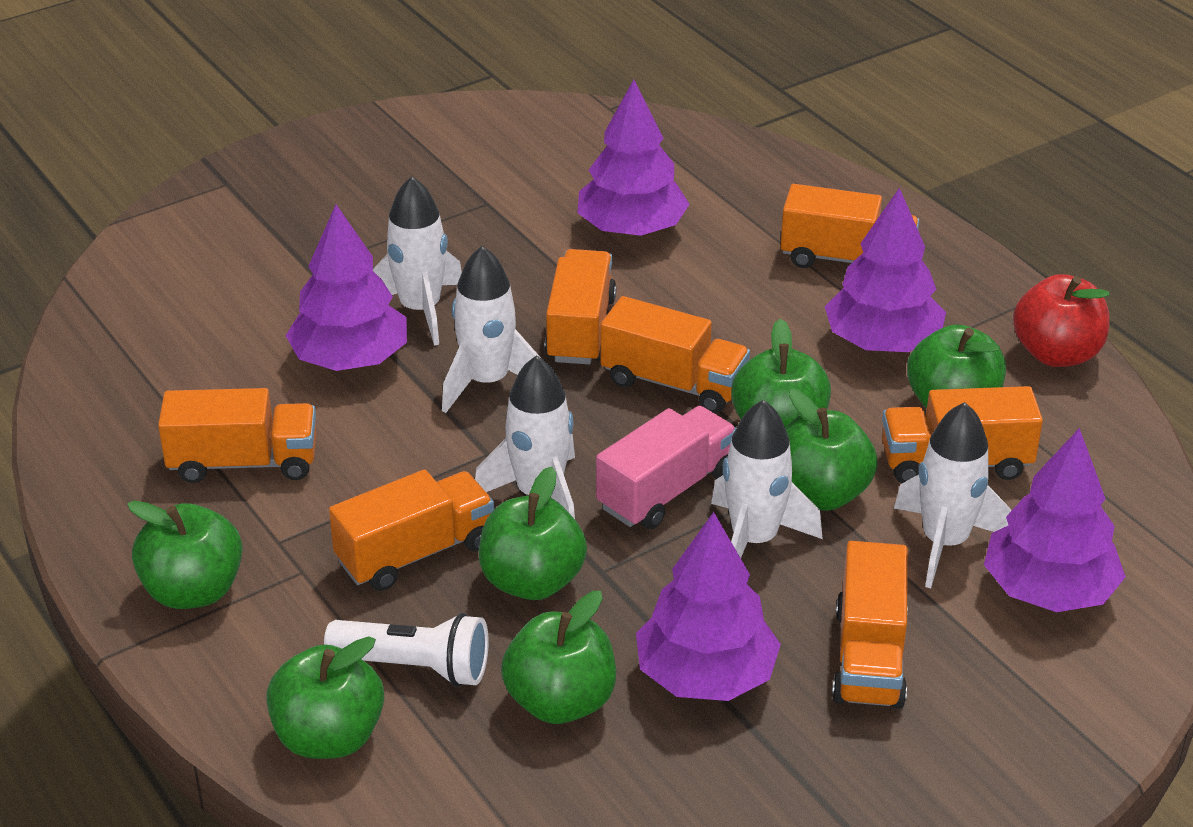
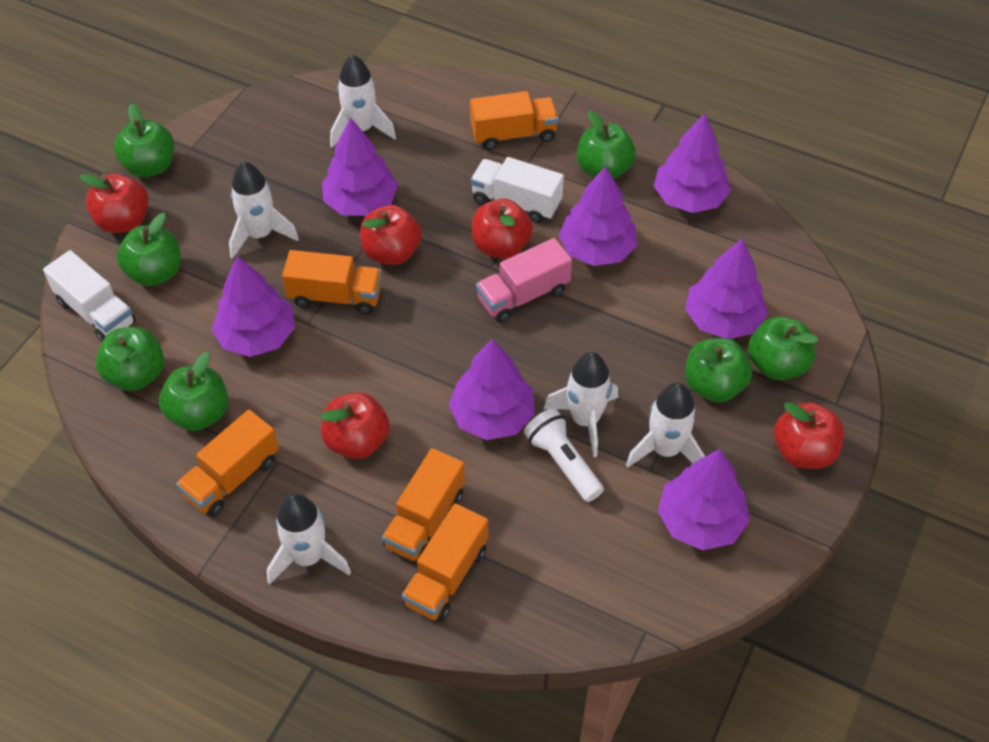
orange truck: 7 -> 5
purple tree: 5 -> 7
red apple: 1 -> 5
white truck: 0 -> 2

